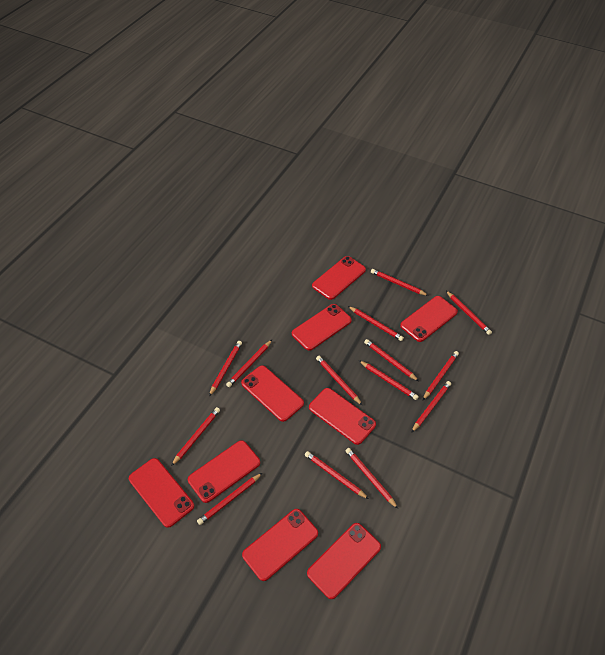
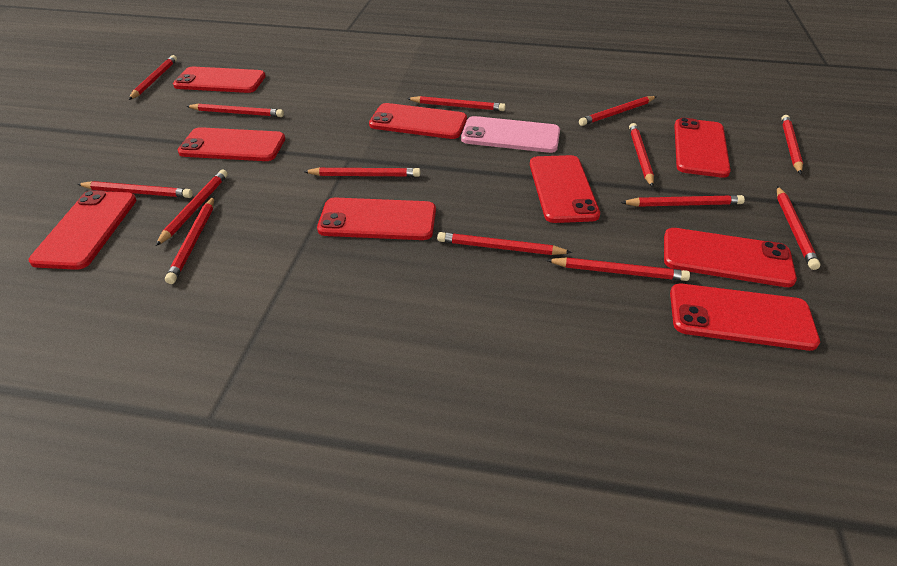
pink phone: 0 -> 1

